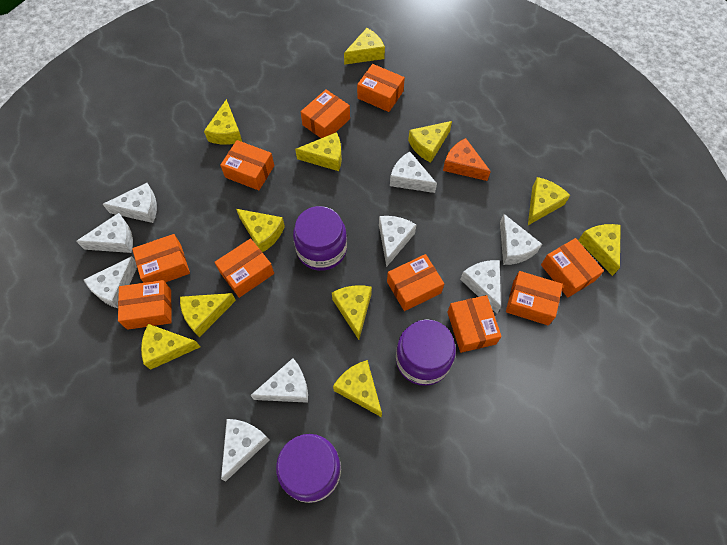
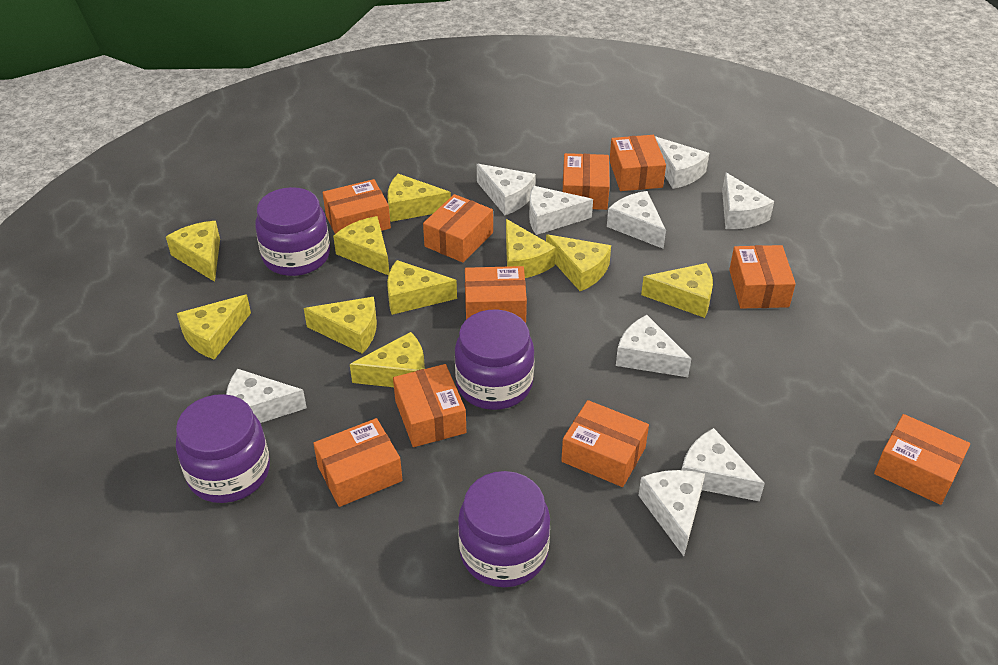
orange cheese: 1 -> 0
purple jar: 3 -> 4
yellow cheese: 11 -> 10

